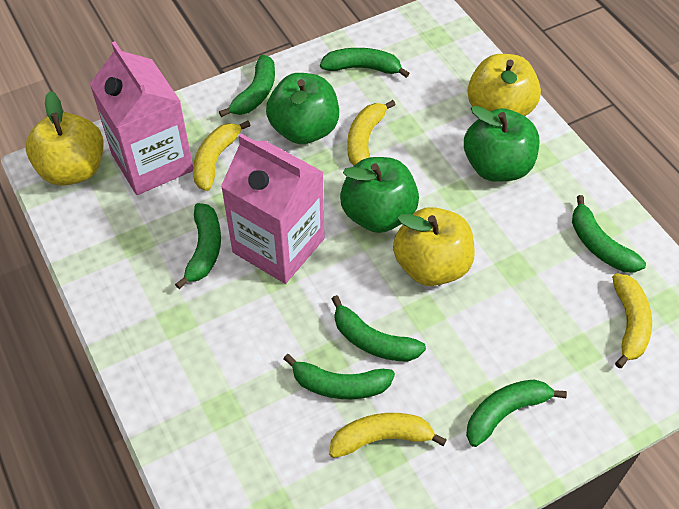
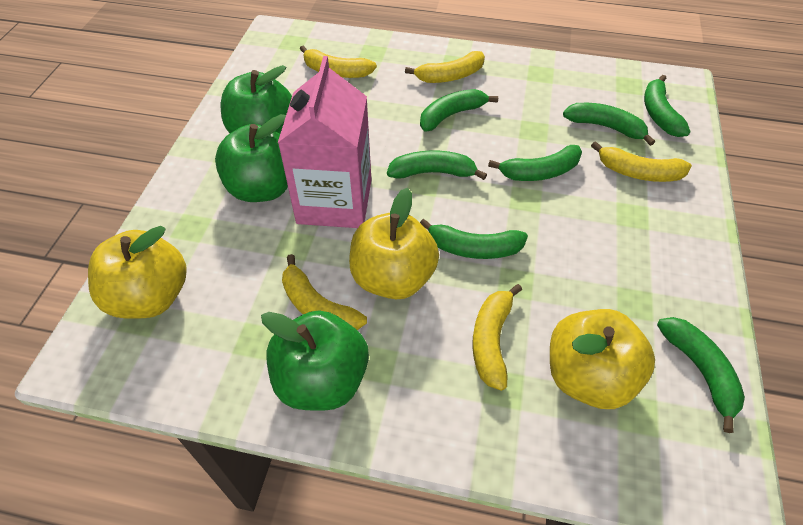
pink carton: 2 -> 1
yellow banana: 4 -> 5

